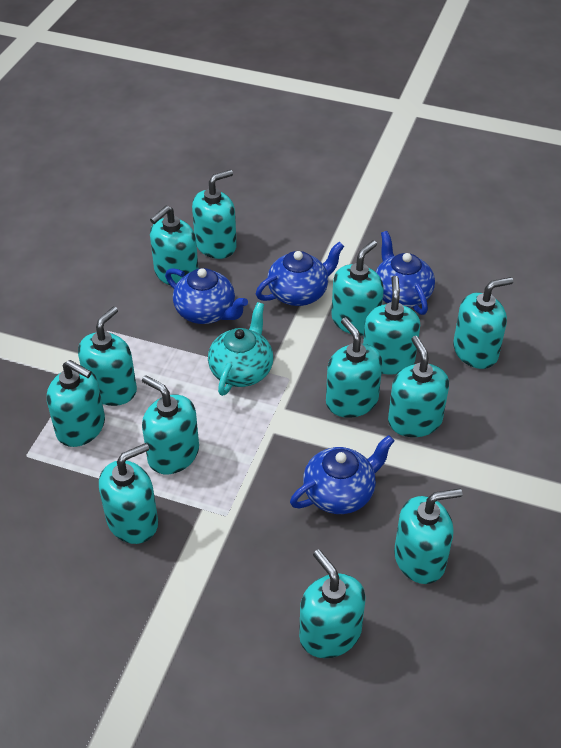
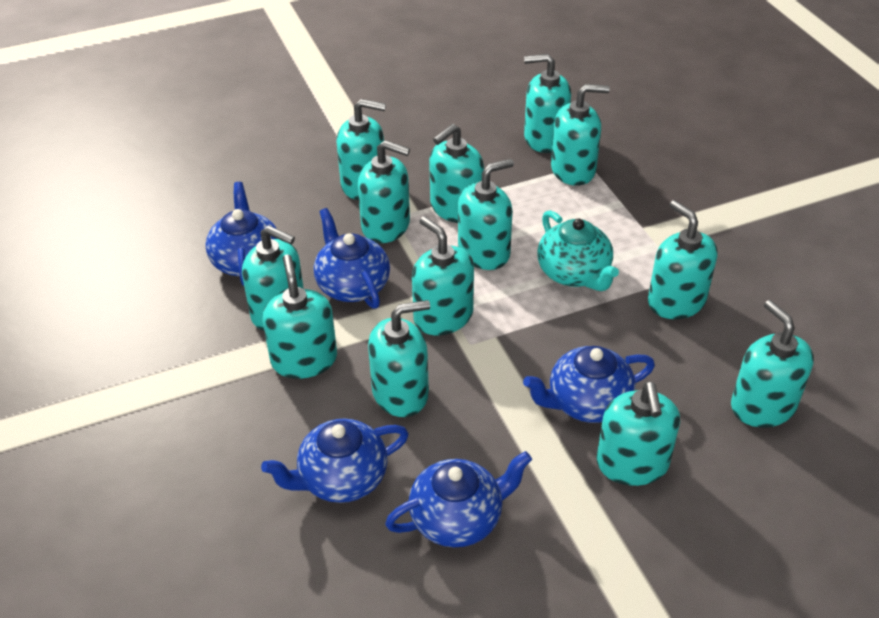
blue teapot: 4 -> 5

